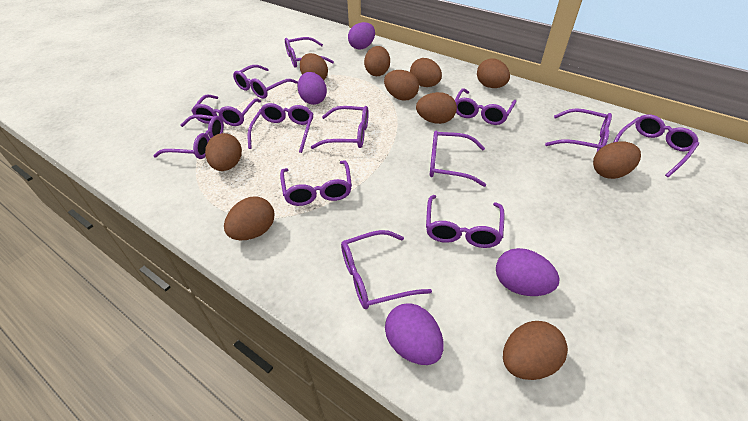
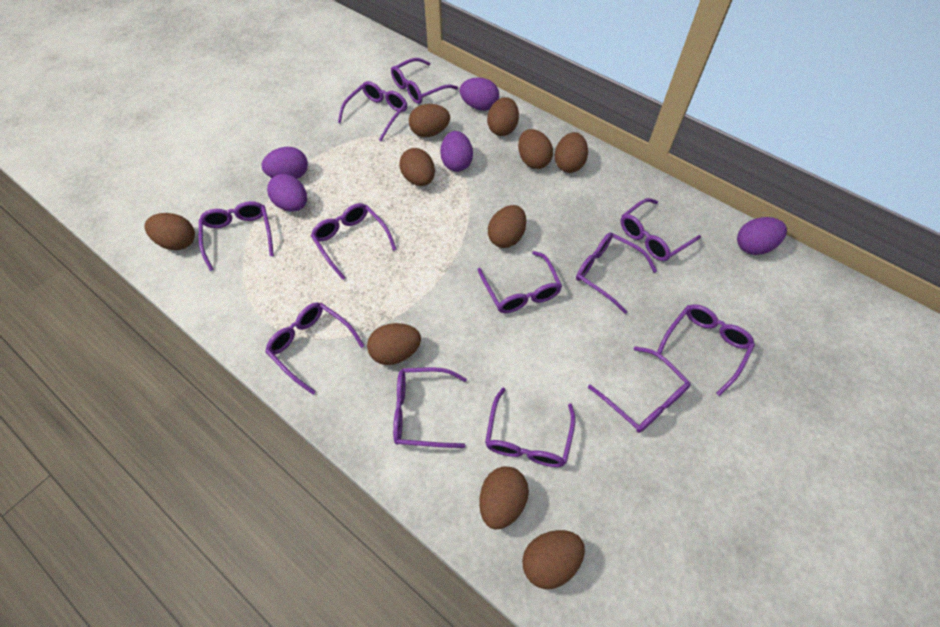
purple egg: 4 -> 5
purple glasses: 13 -> 12

